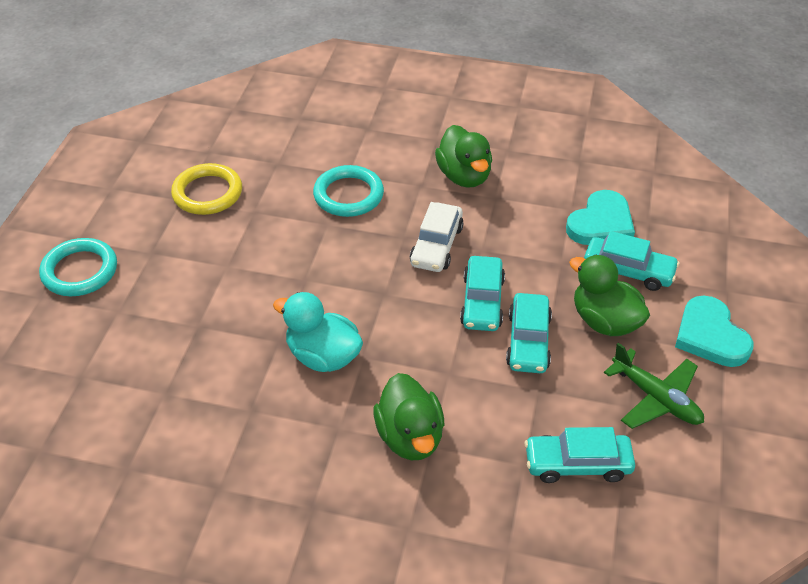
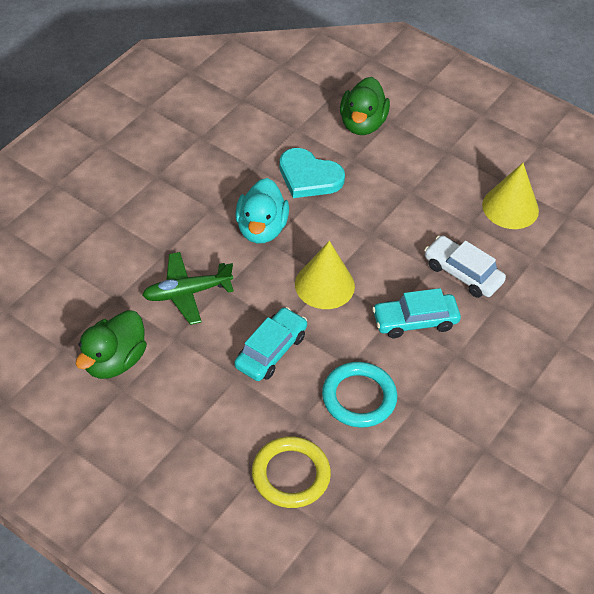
green duck: 3 -> 2
turquoise car: 4 -> 2
turquoise heart: 2 -> 1
turquoise ring: 2 -> 1
yellow cone: 0 -> 2

